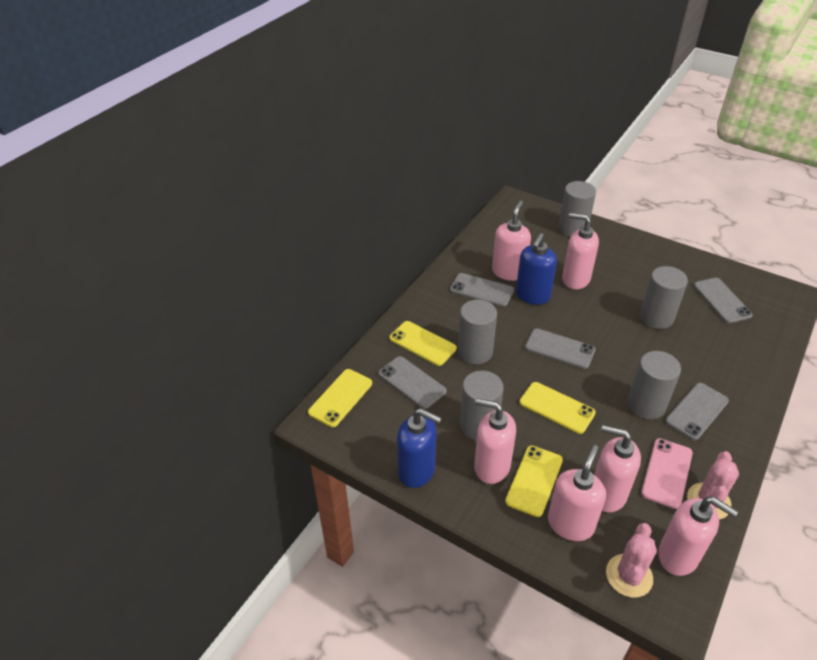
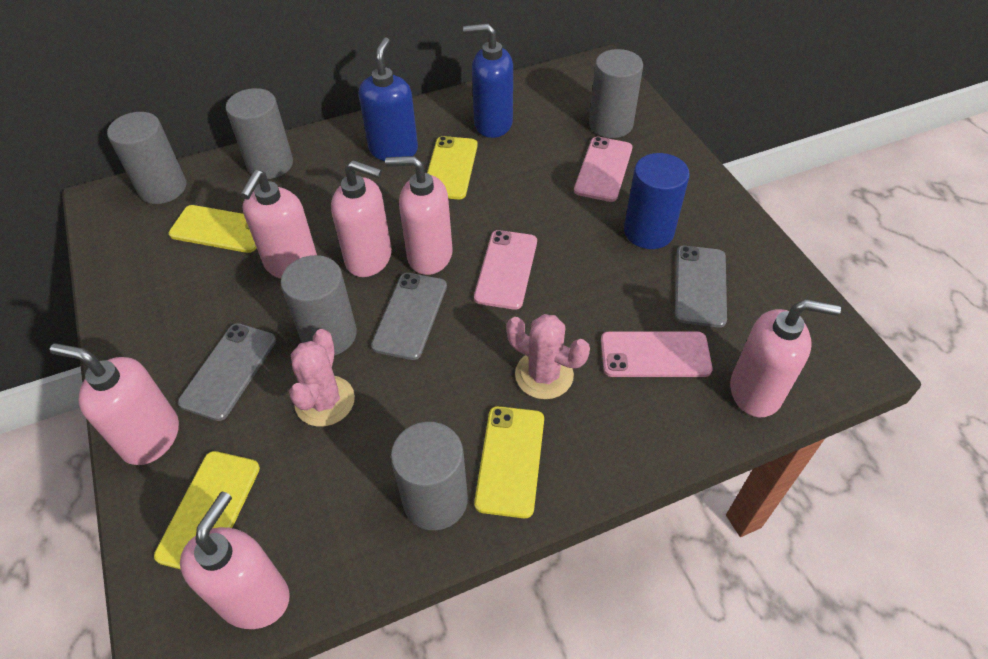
blue cylinder: 0 -> 1
grey phone: 5 -> 3
pink phone: 1 -> 3

